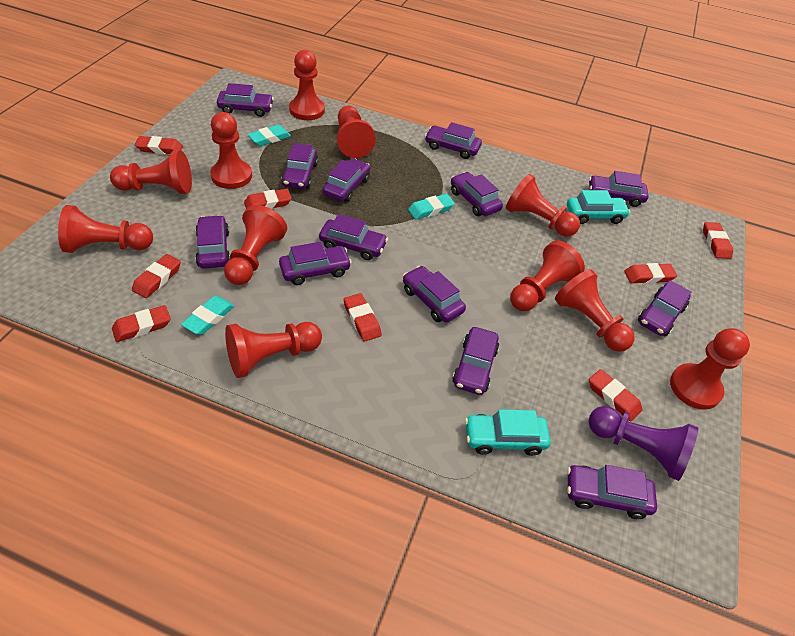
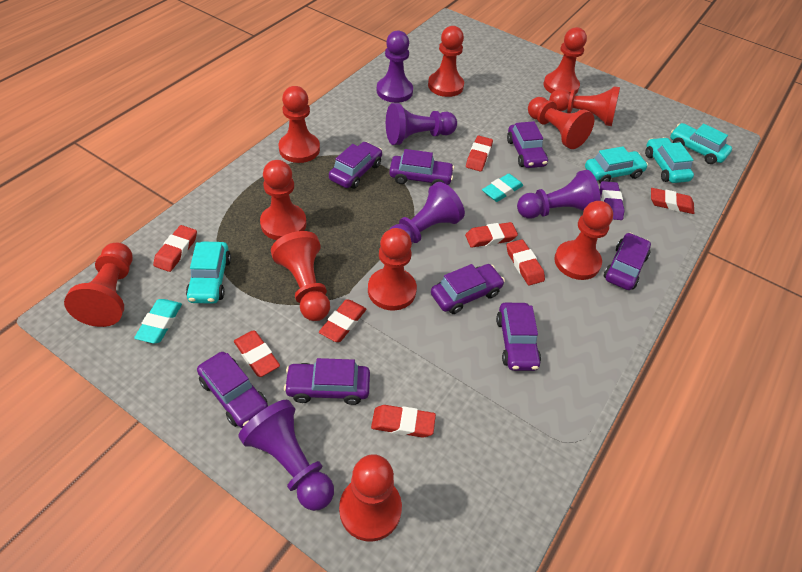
purple car: 13 -> 8
purple eraser: 0 -> 1
purple pawn: 1 -> 5
turquoise car: 2 -> 4
turquoise eraser: 3 -> 2

